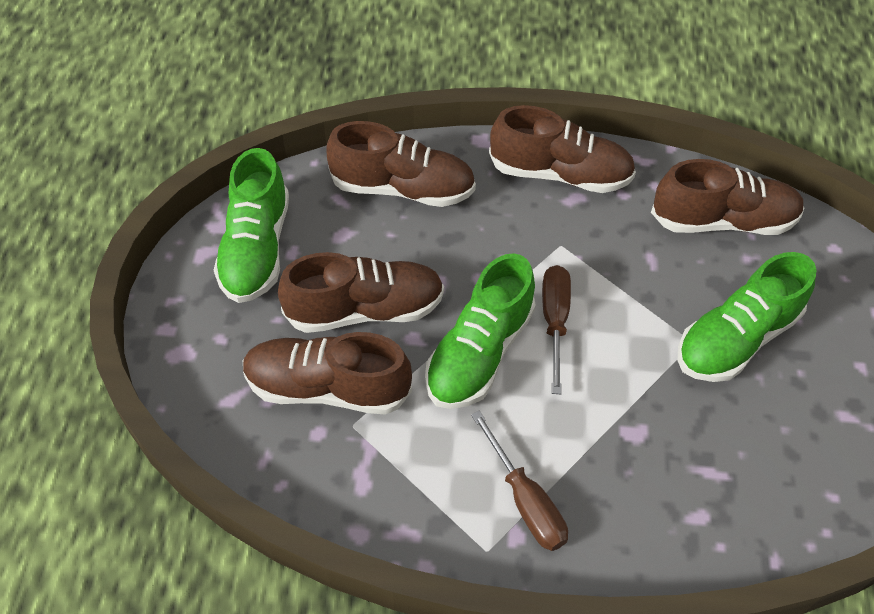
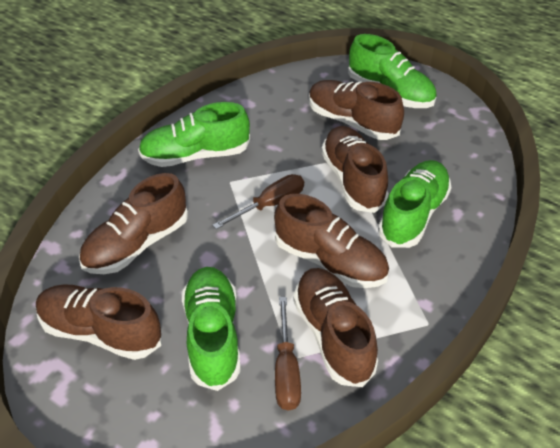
brown shoe: 5 -> 6
green shoe: 3 -> 4

